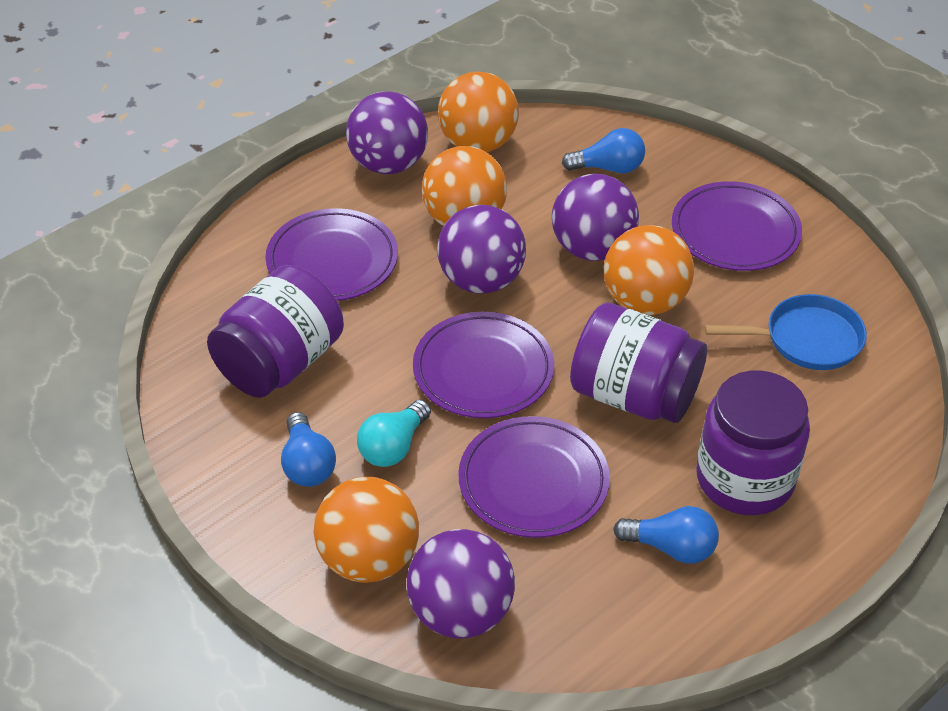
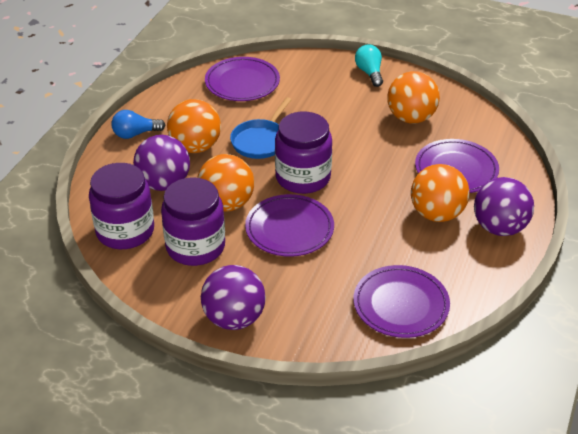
blue light bulb: 3 -> 1
purple ball: 4 -> 3

